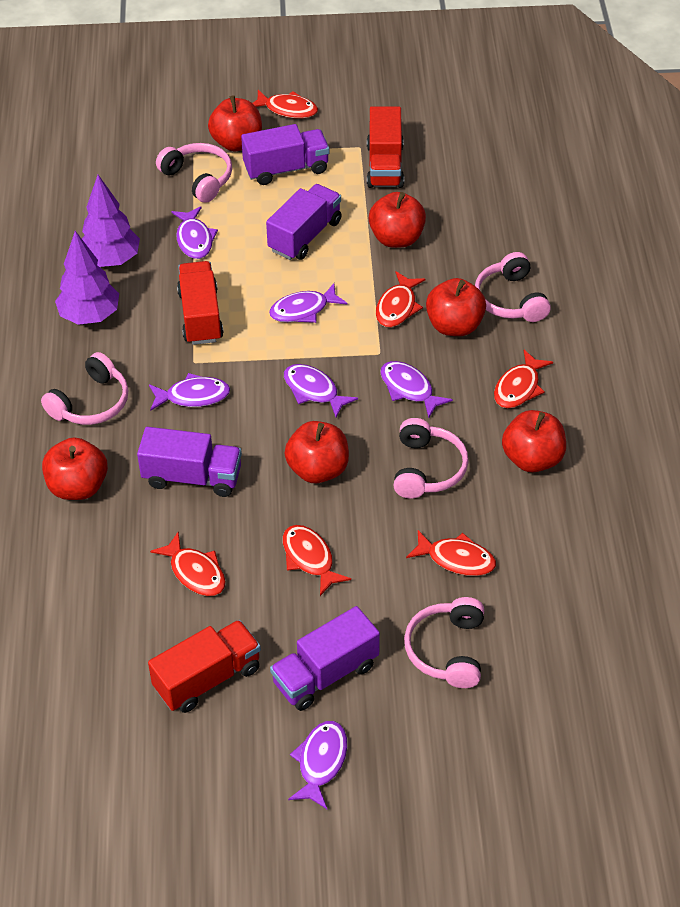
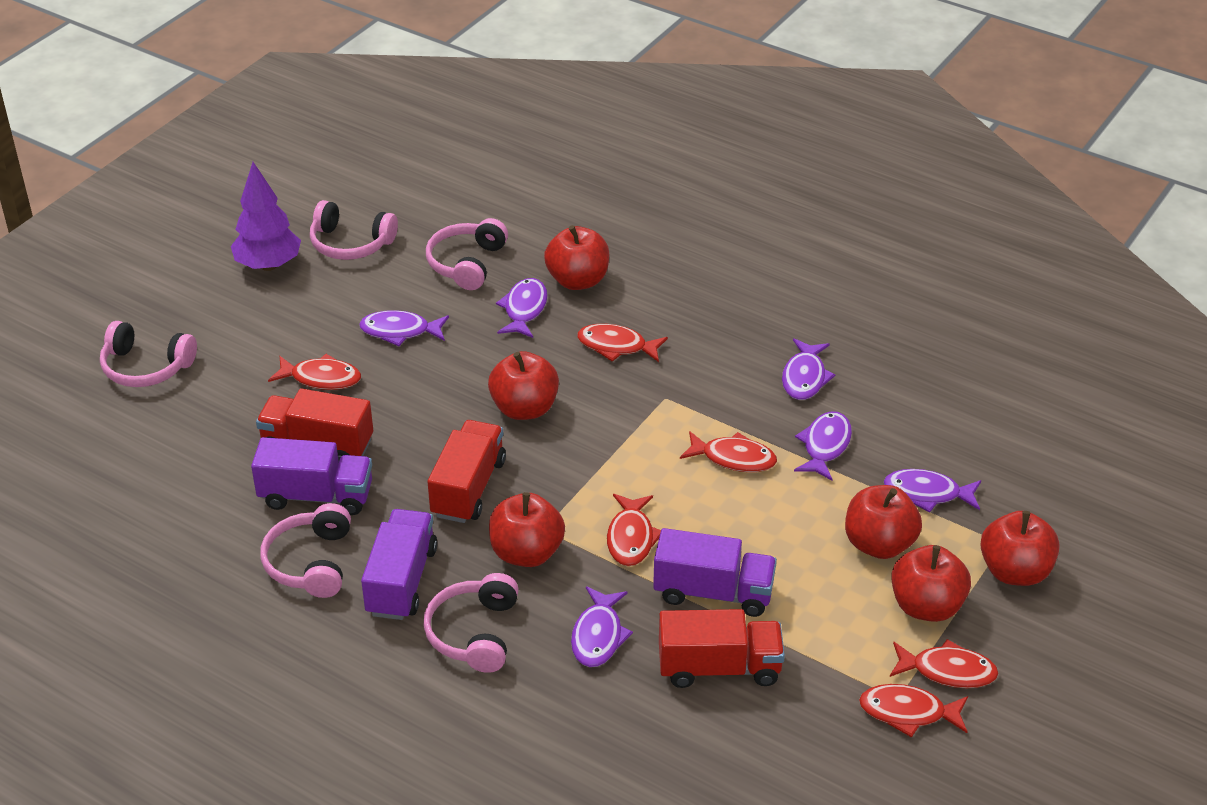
purple tree: 2 -> 1
purple truck: 4 -> 3

